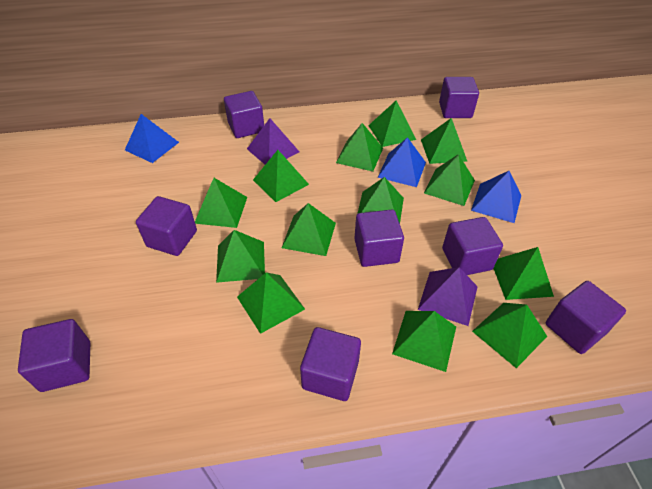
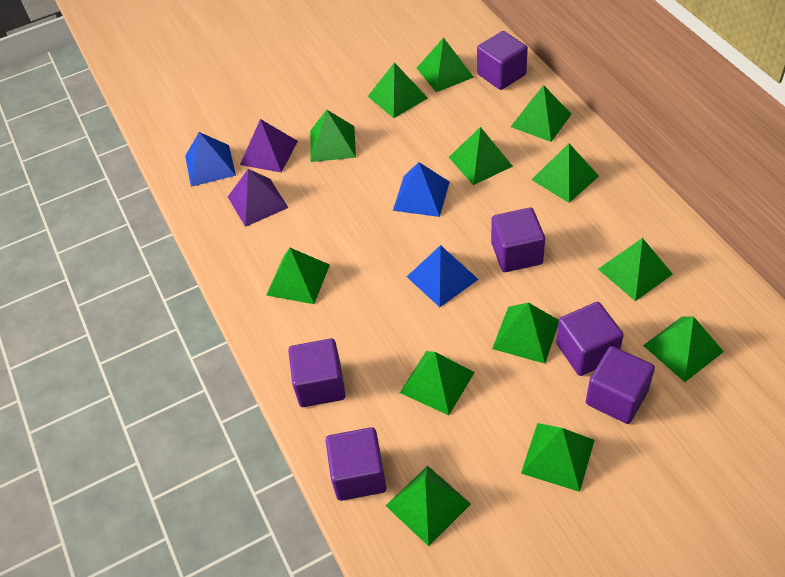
purple cube: 8 -> 6

